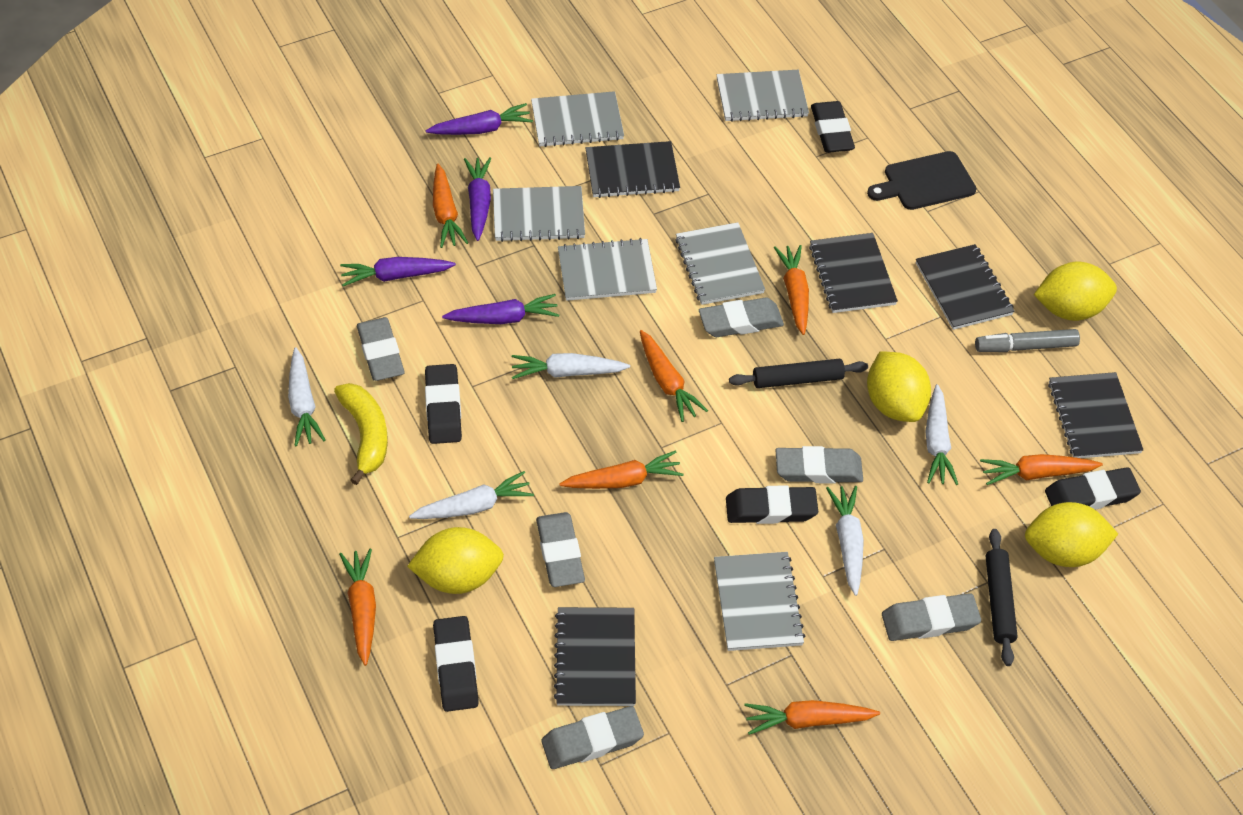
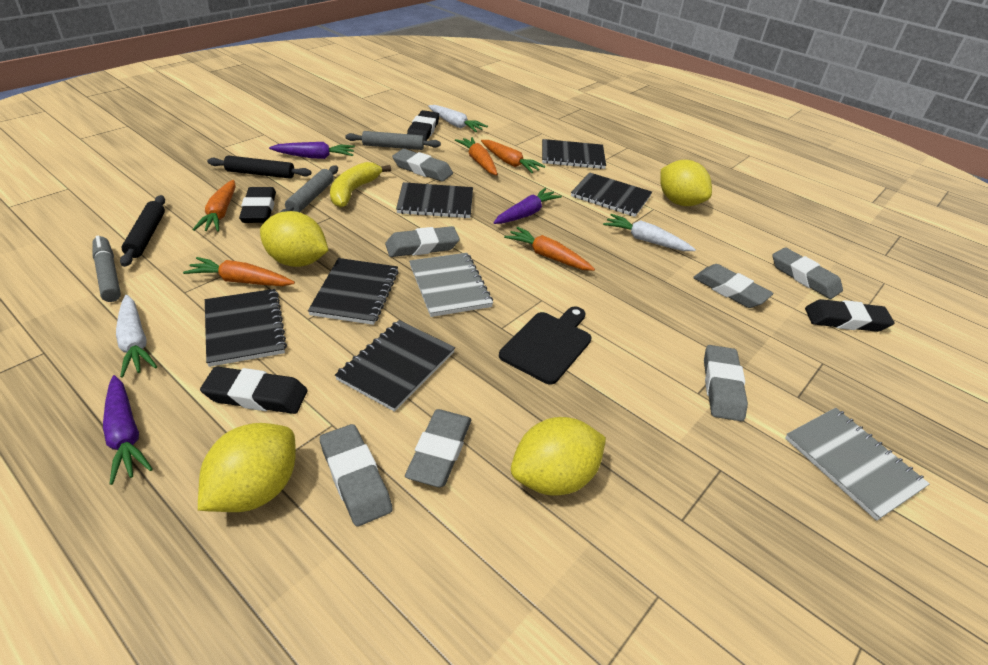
black eraser: 5 -> 4
black notebook: 5 -> 6
grey eraser: 6 -> 7
grey notebook: 6 -> 2
grey rolling pin: 0 -> 2
orange carrot: 7 -> 5
purple carrot: 4 -> 3
white carrot: 5 -> 3

